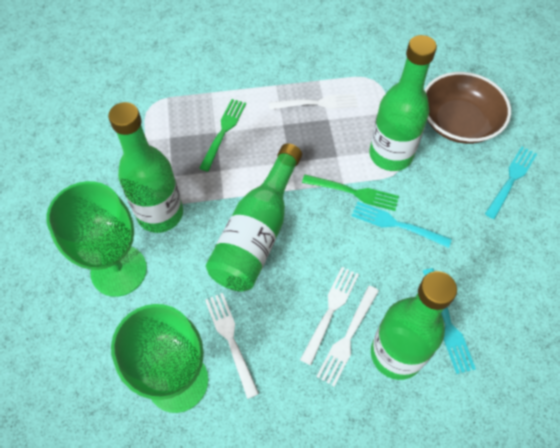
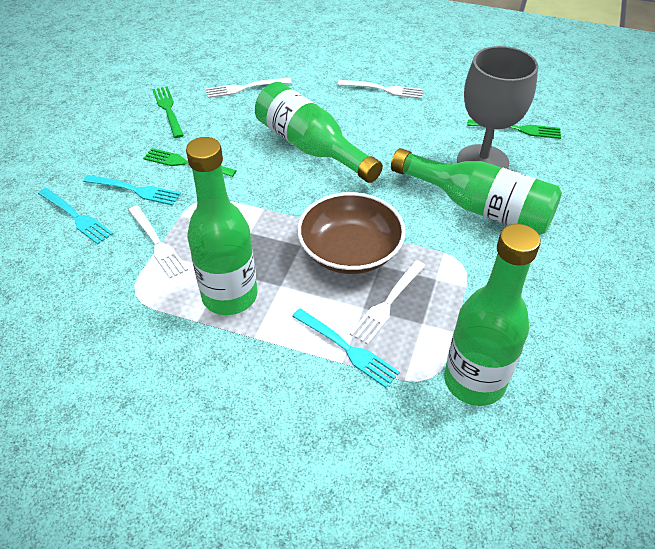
green fork: 2 -> 3
green goblet: 2 -> 0
grey goblet: 0 -> 1

